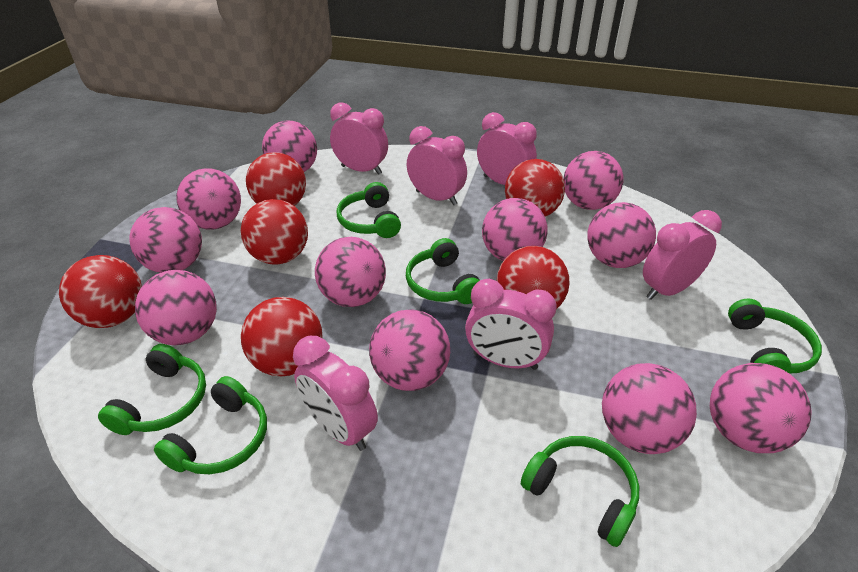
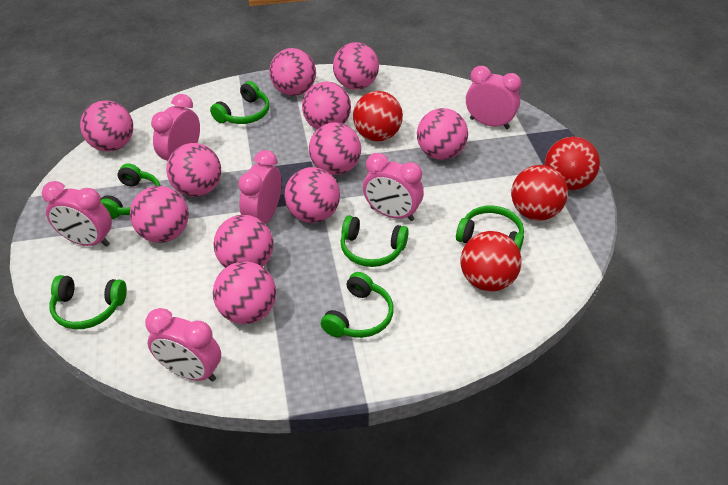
red ball: 6 -> 4

